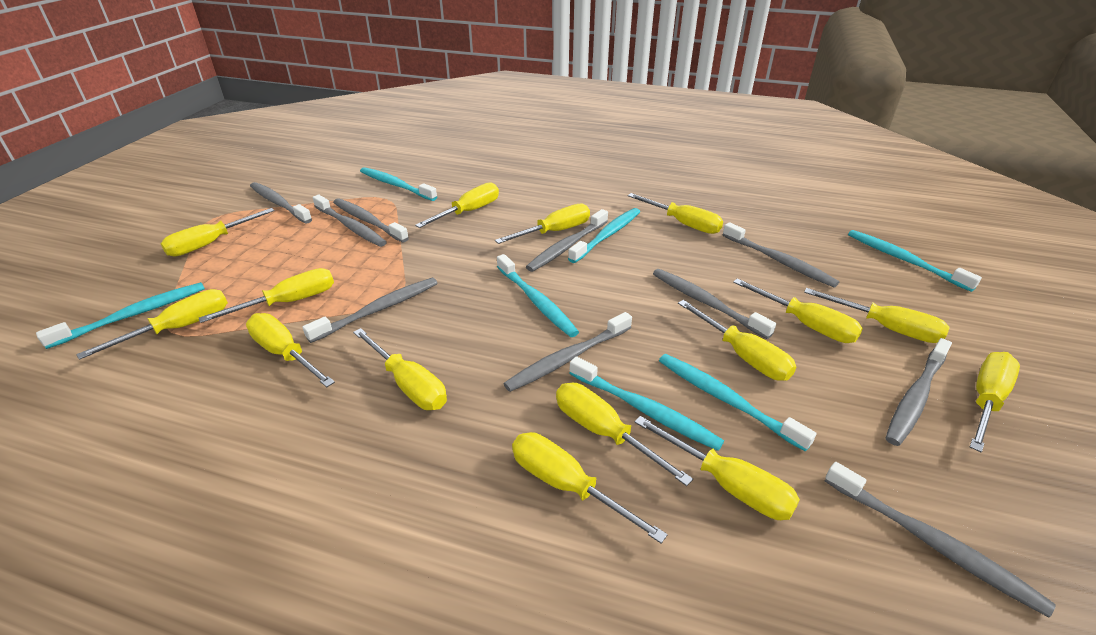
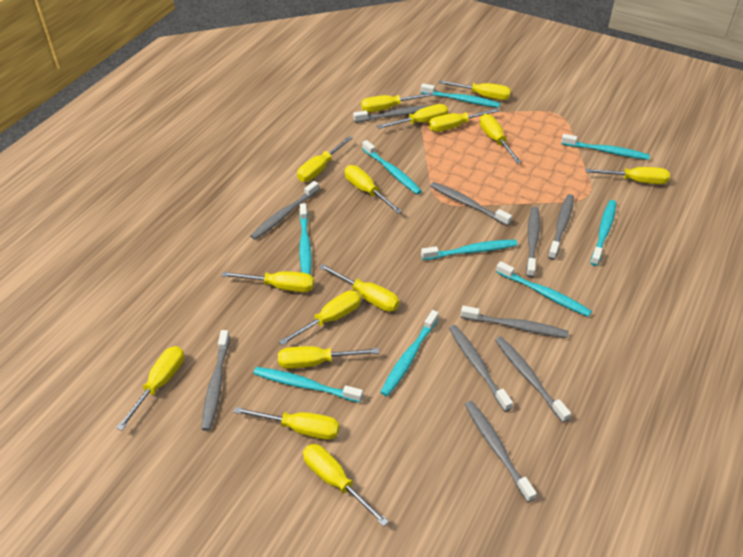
turquoise toothbrush: 7 -> 9

